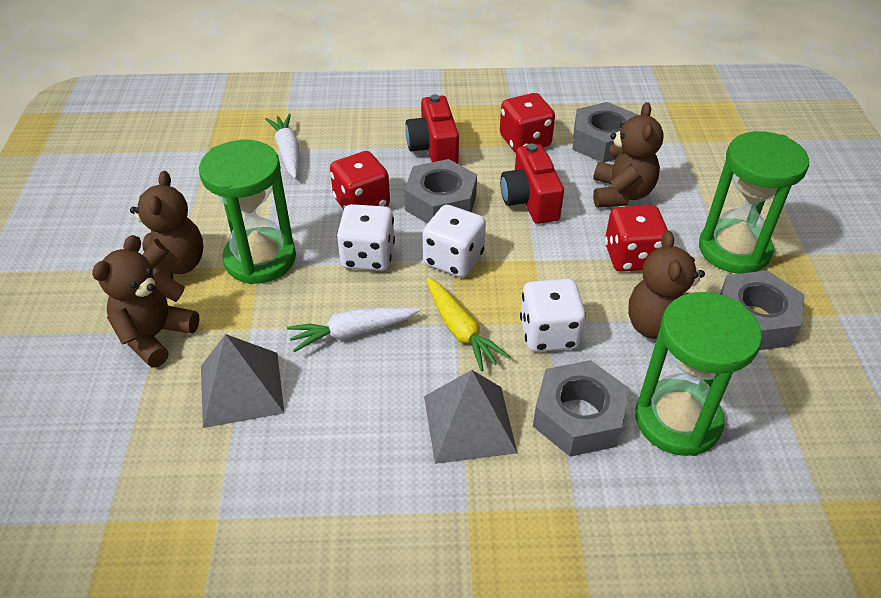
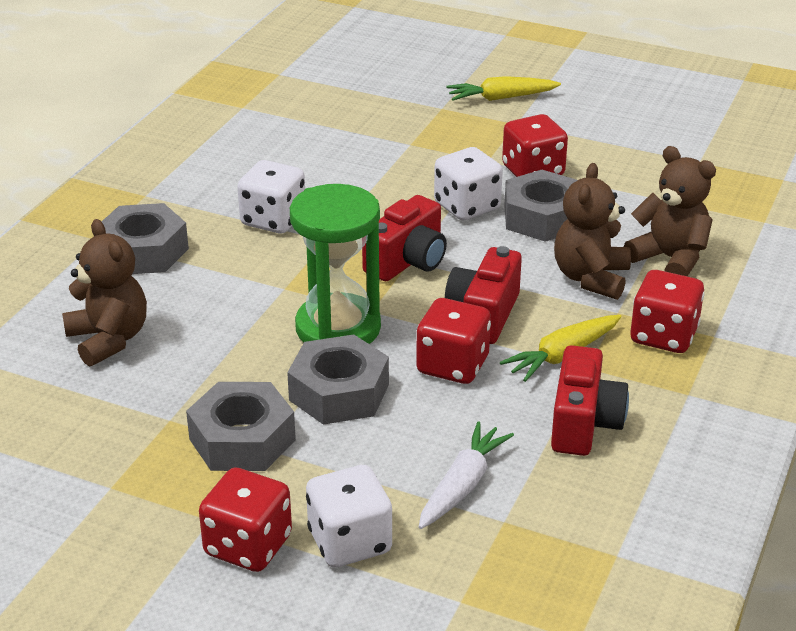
brown teddy bear: 4 -> 3
green hourglass: 3 -> 1
grey pyramid: 2 -> 0
red camera: 2 -> 3
red dice: 3 -> 4
white carrot: 2 -> 1
yellow carrot: 1 -> 2

